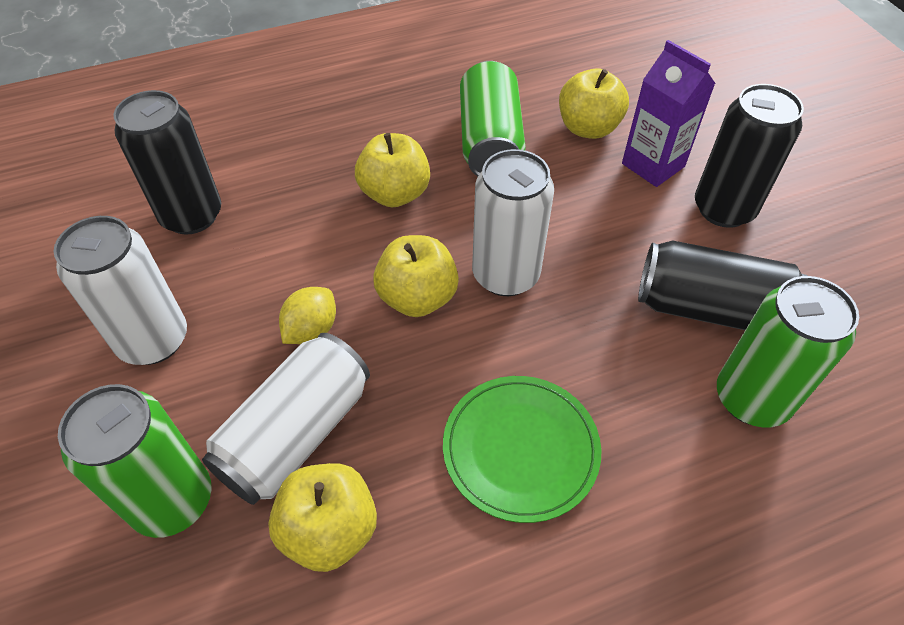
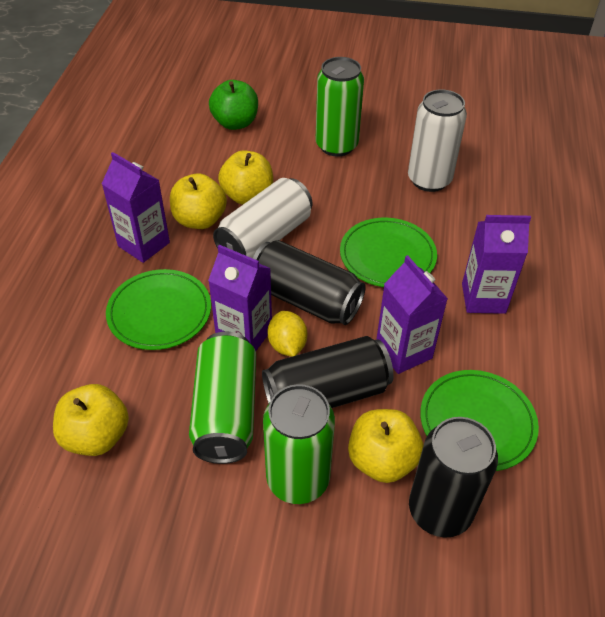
green apple: 0 -> 1
green plate: 1 -> 3
purple carton: 1 -> 4
white can: 3 -> 2

